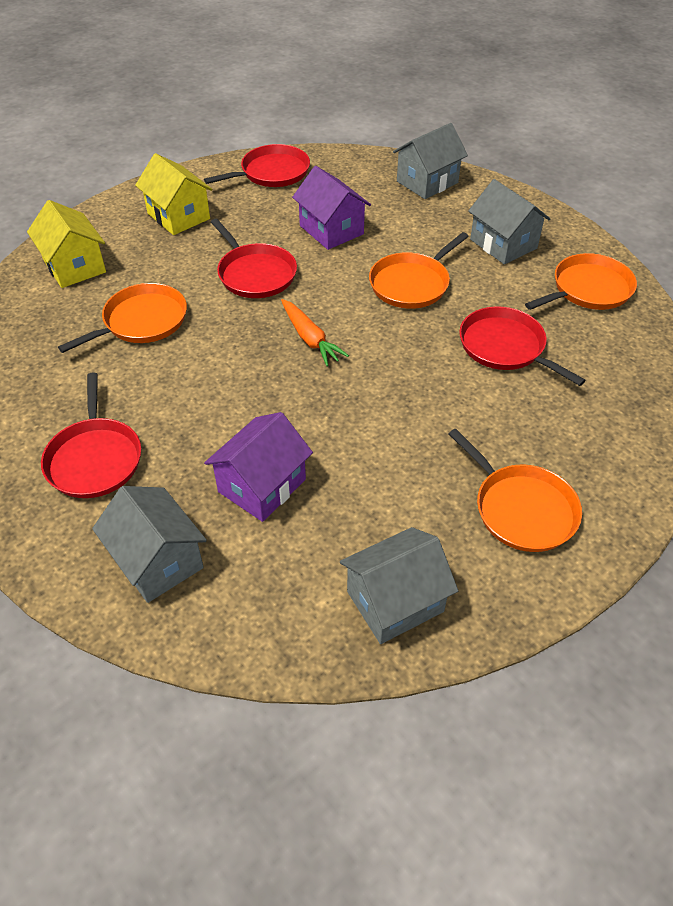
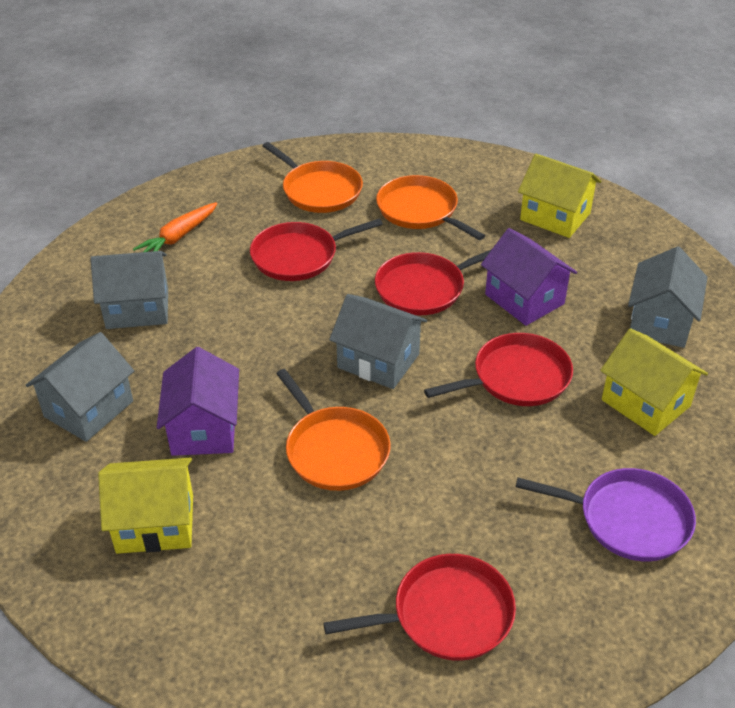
orange pan: 4 -> 3
purple pan: 0 -> 1
yellow house: 2 -> 3

